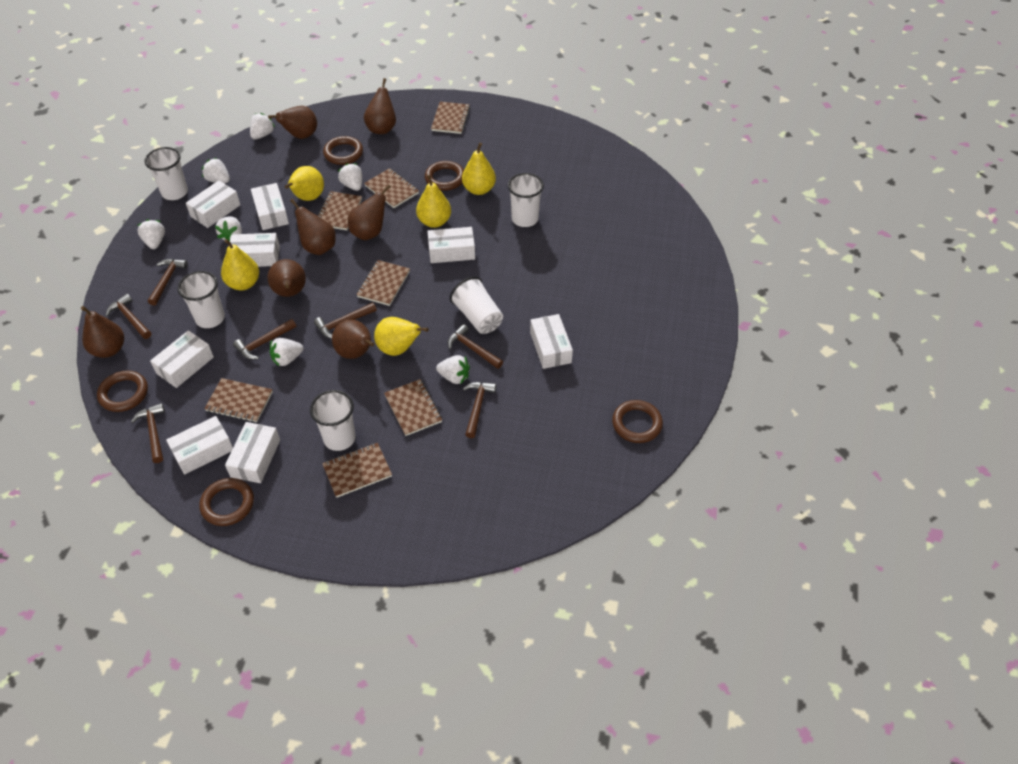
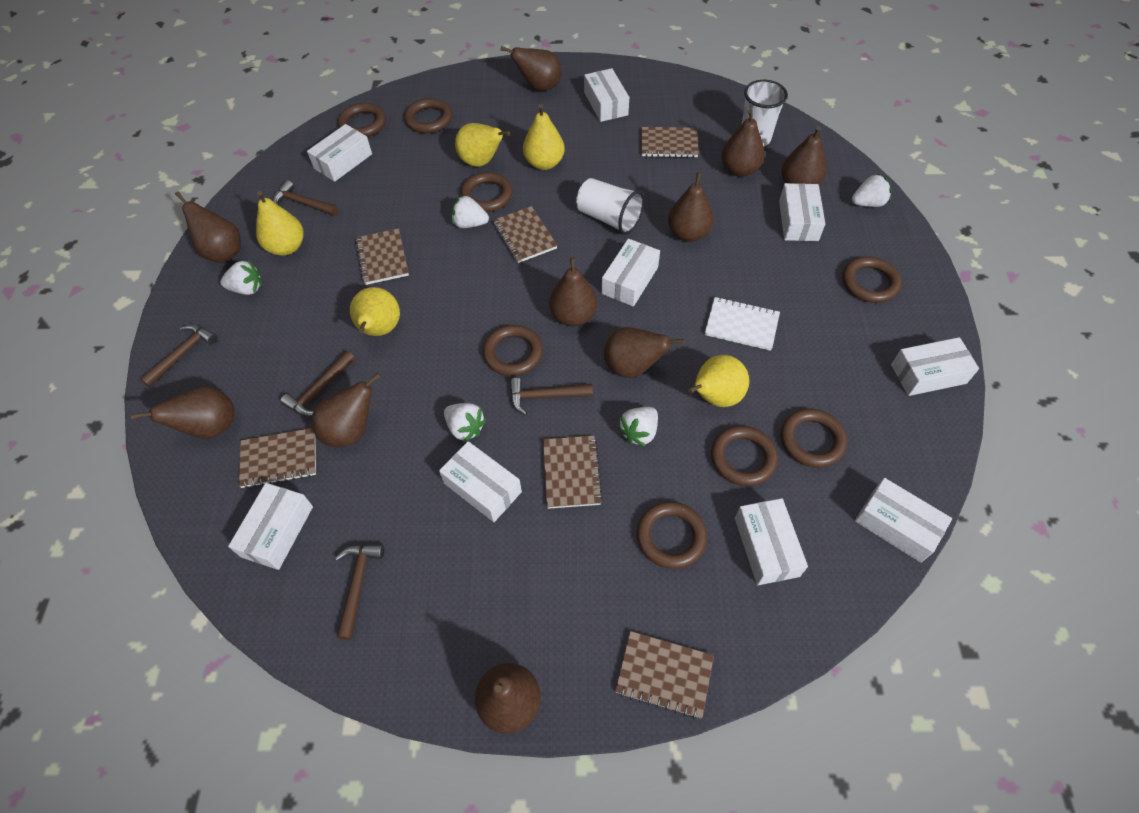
brown hammer: 7 -> 5
brown notebook: 7 -> 6
brown pear: 7 -> 10
brown ring: 5 -> 8
white box: 8 -> 9
white cup: 5 -> 2
white notebook: 0 -> 1
white strawberry: 7 -> 5

